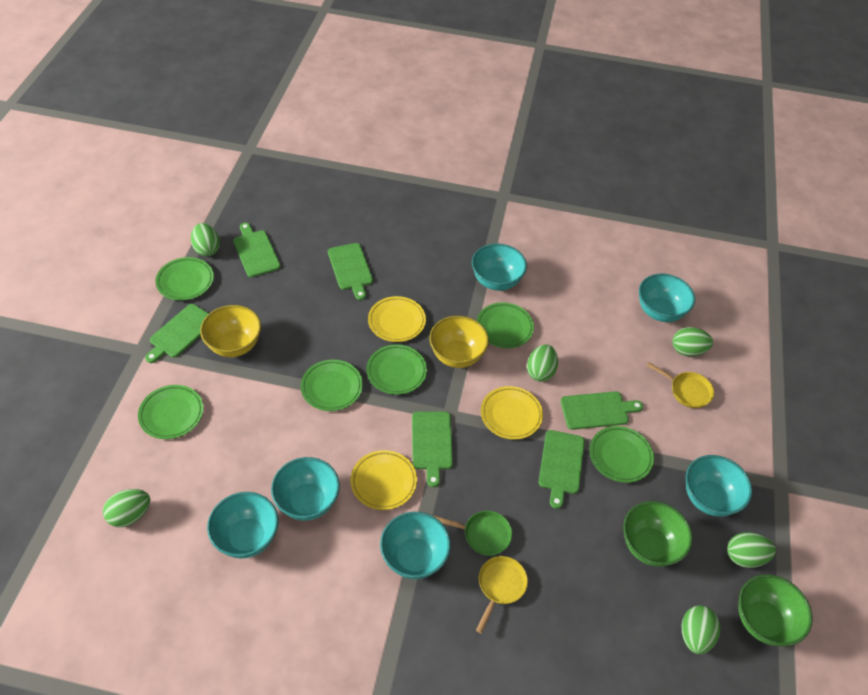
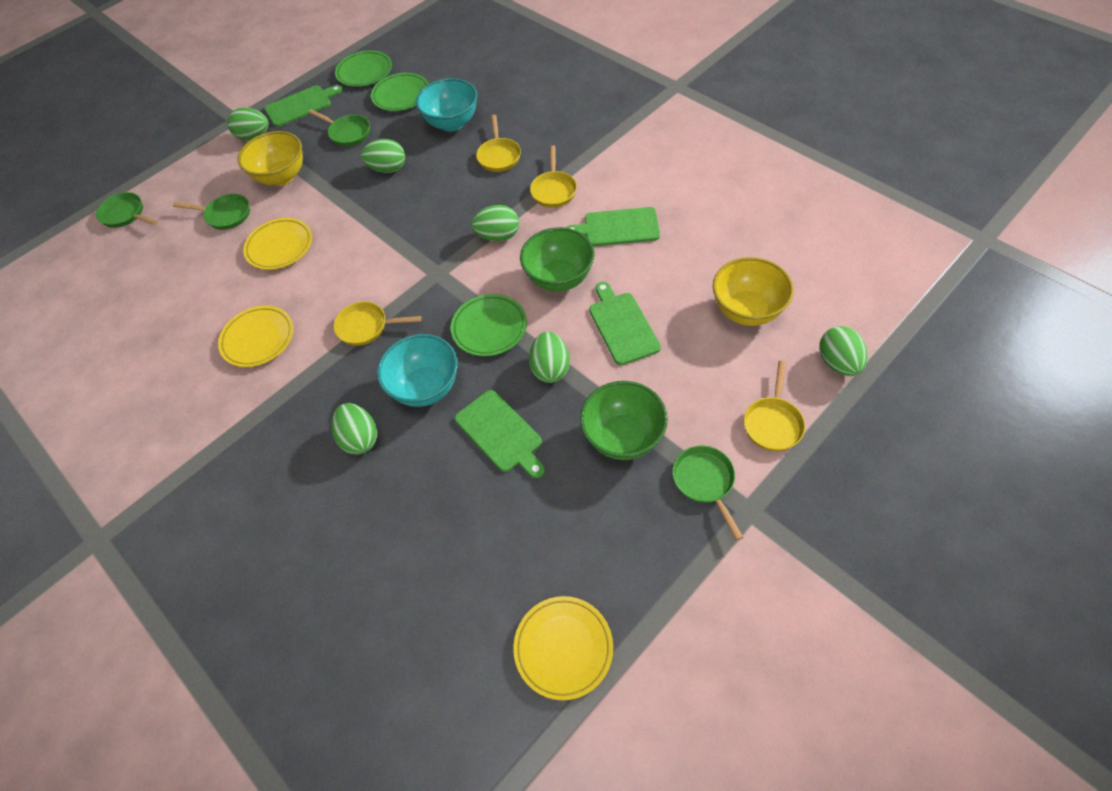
green cutting board: 6 -> 4
green pan: 1 -> 4
green plate: 6 -> 3
turquoise bowl: 6 -> 2
yellow pan: 2 -> 4

